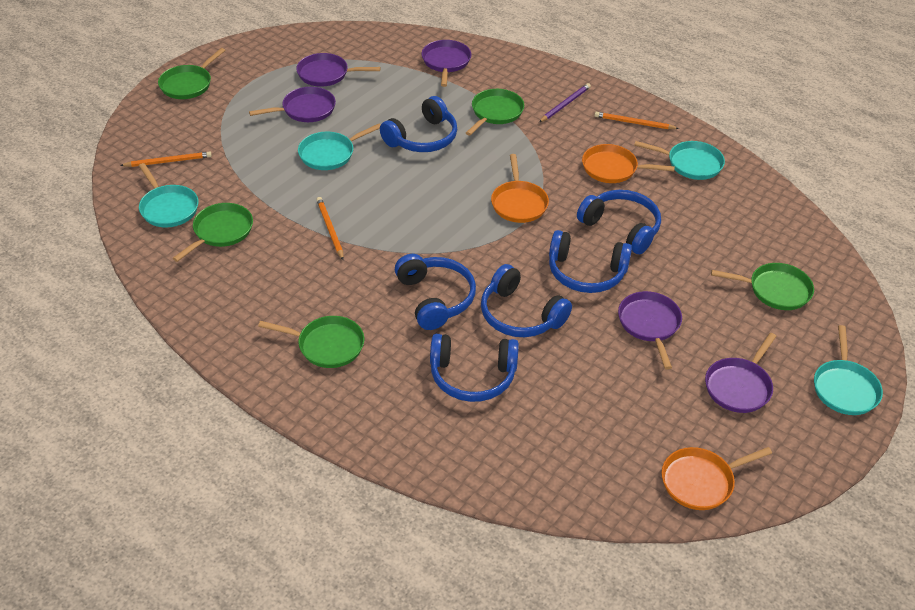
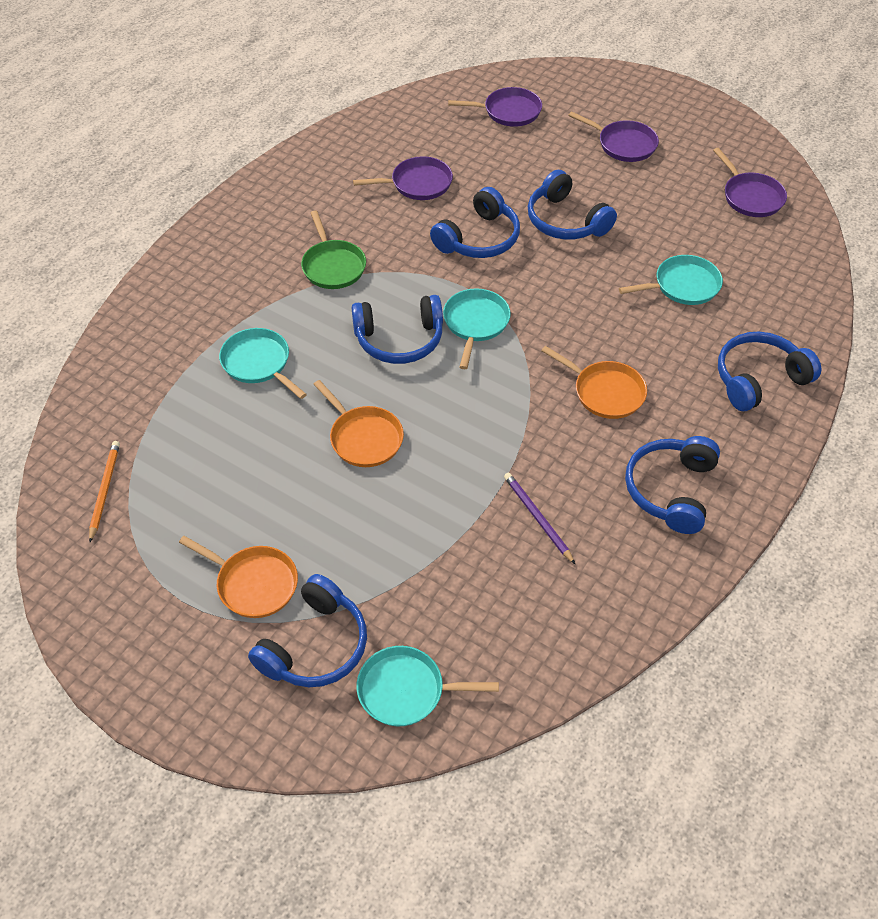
green pan: 5 -> 1
orange pencil: 3 -> 1
purple pan: 5 -> 4

